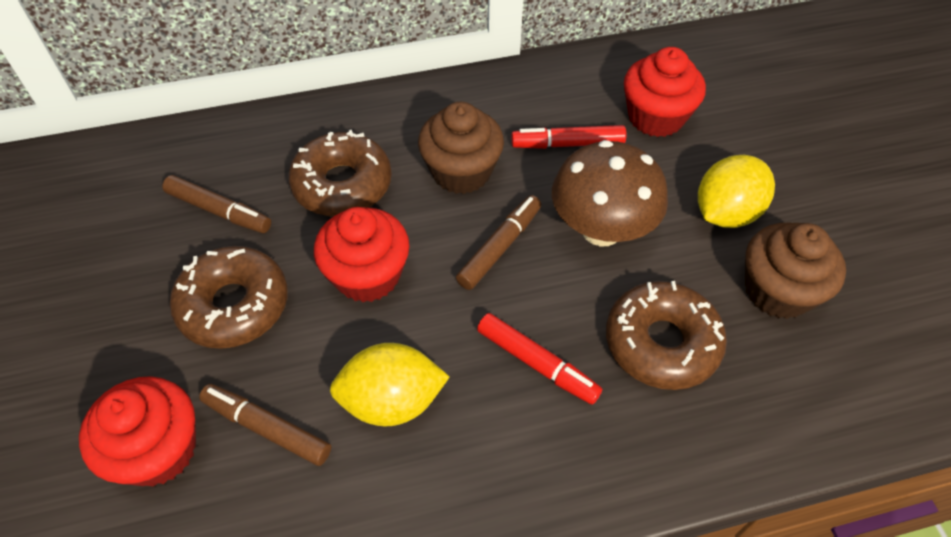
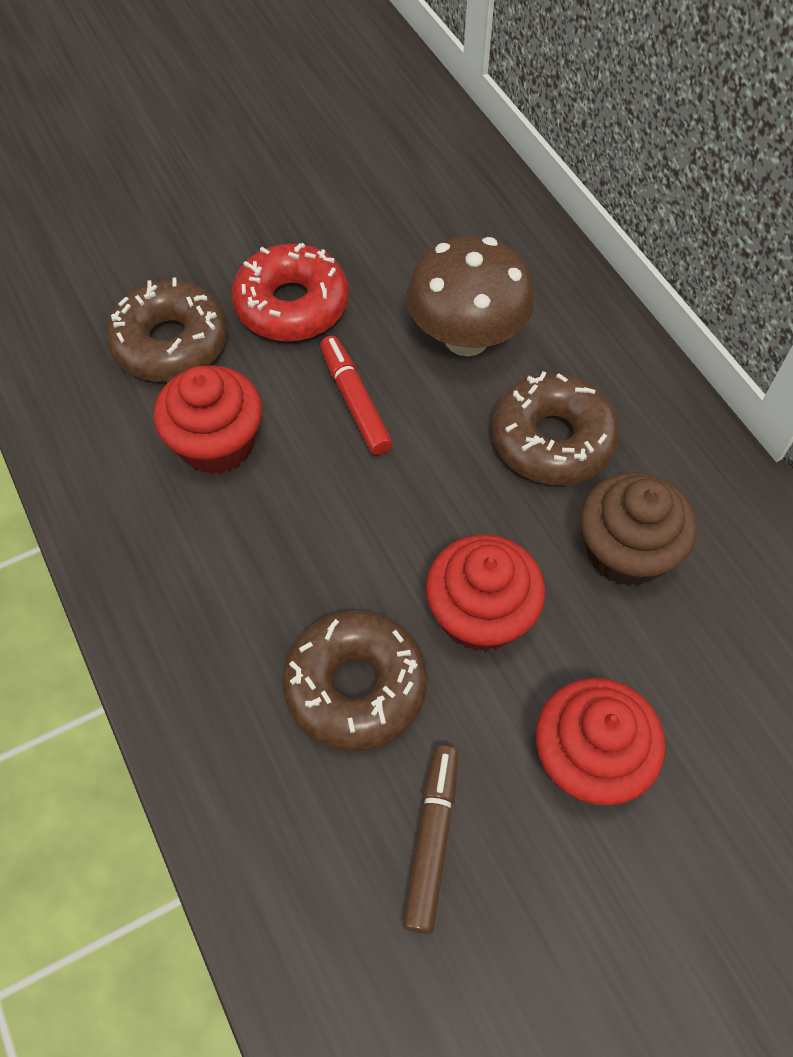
brown cupcake: 2 -> 1
brown marker: 3 -> 1
red donut: 0 -> 1
red marker: 2 -> 1
yellow lemon: 2 -> 0

